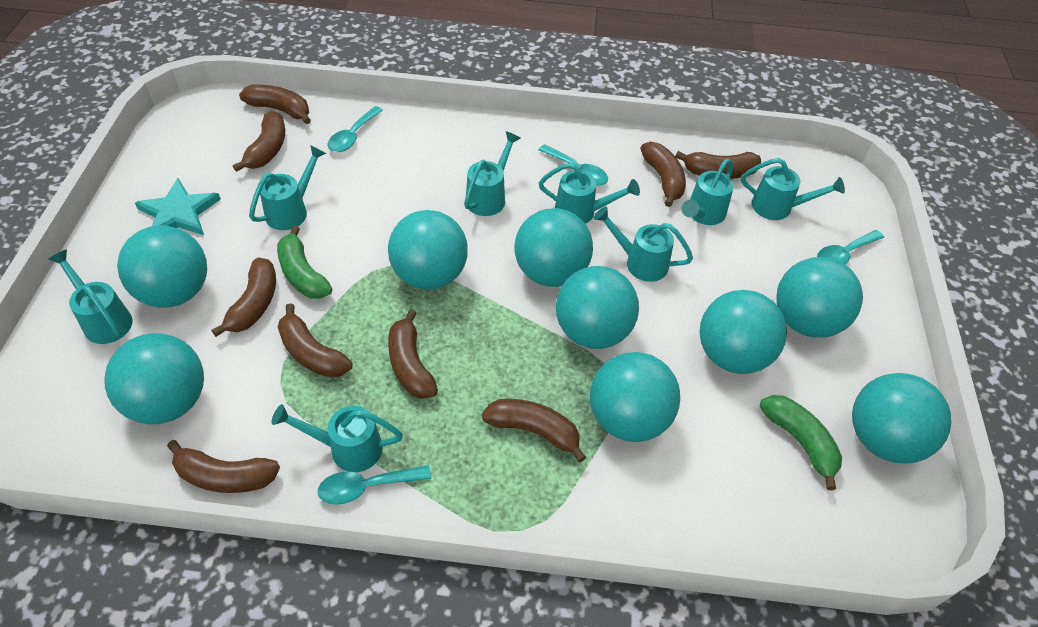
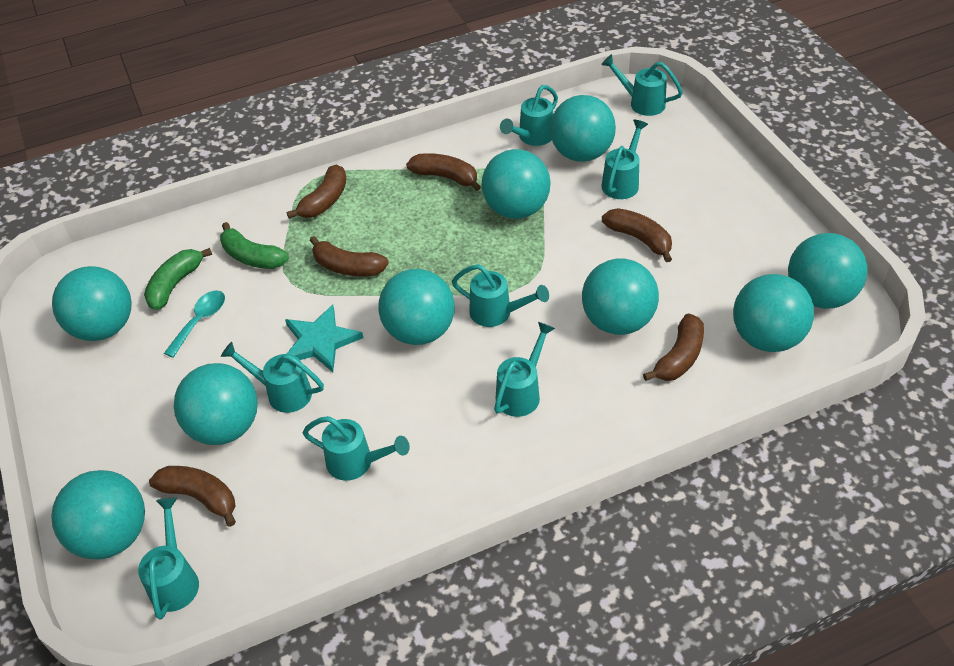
brown banana: 9 -> 6
turquoise spoon: 4 -> 1

